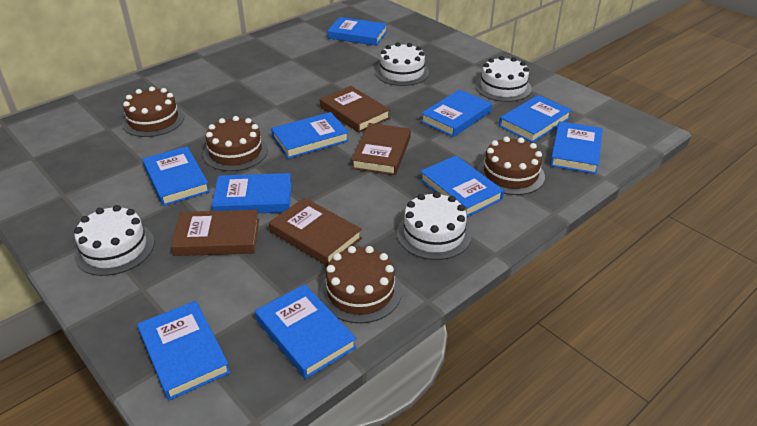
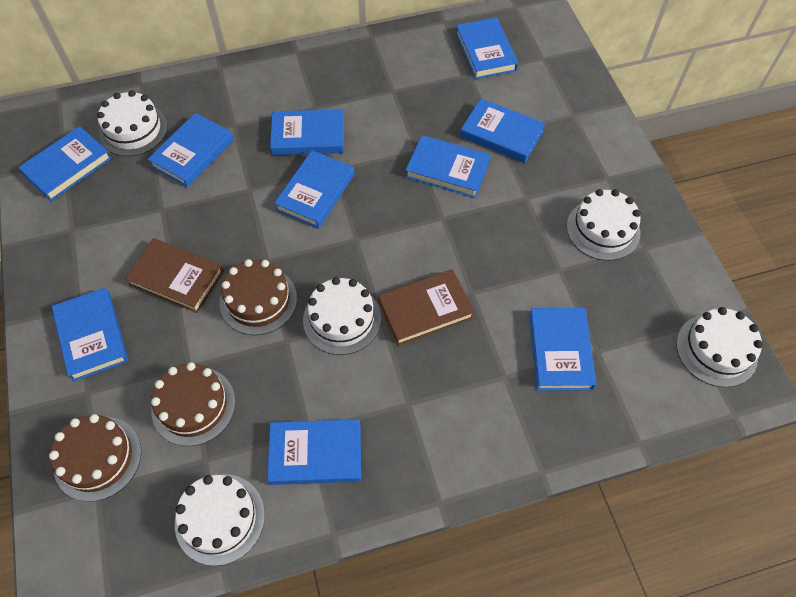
brown book: 4 -> 2
brown cake: 4 -> 3
white cake: 4 -> 5

